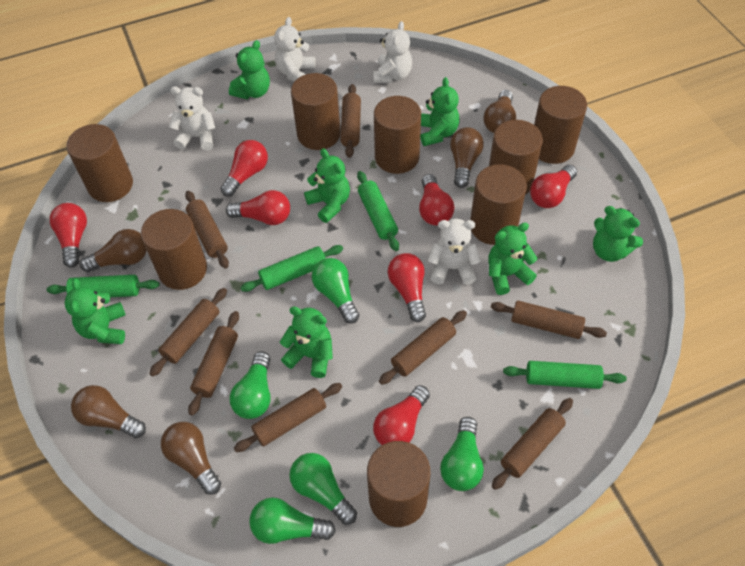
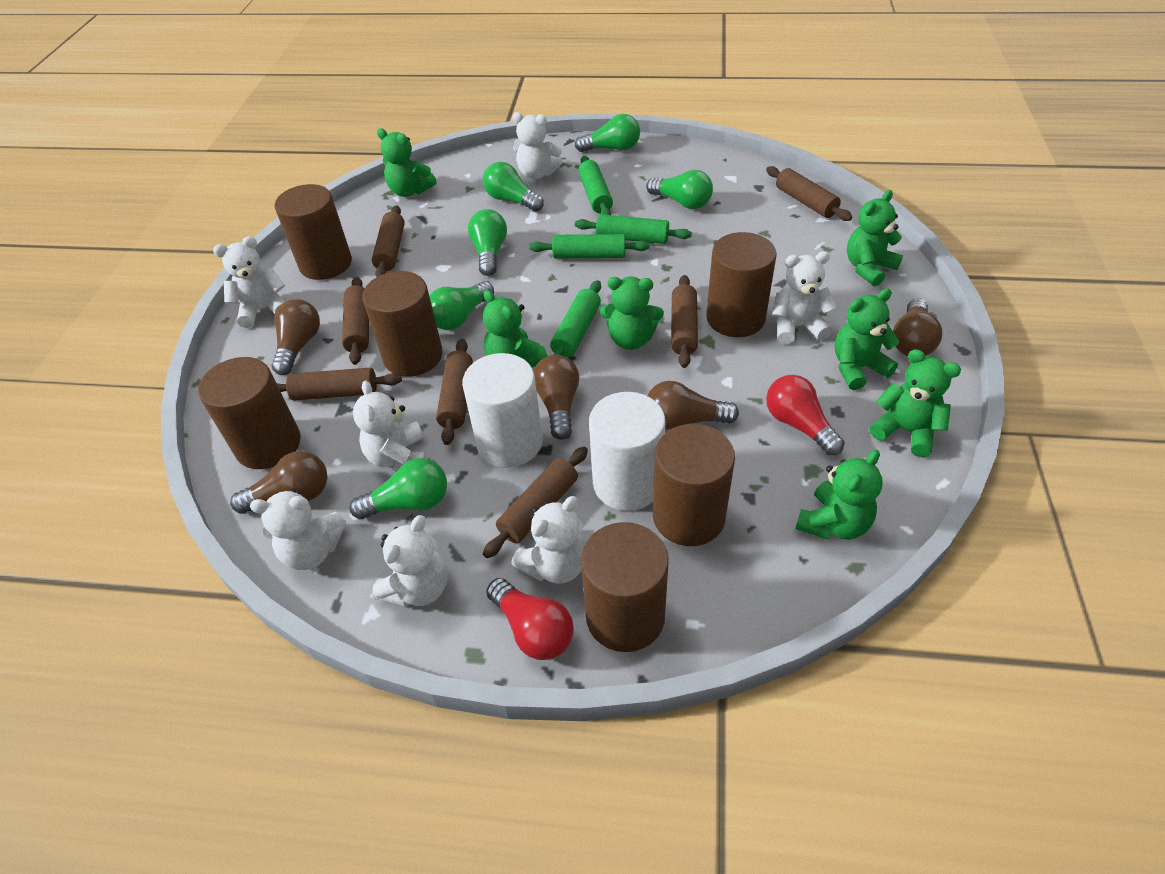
brown cylinder: 8 -> 6
brown rolling pin: 8 -> 7
green light bulb: 5 -> 6
red light bulb: 7 -> 2
white cylinder: 0 -> 2
white teddy bear: 4 -> 7

